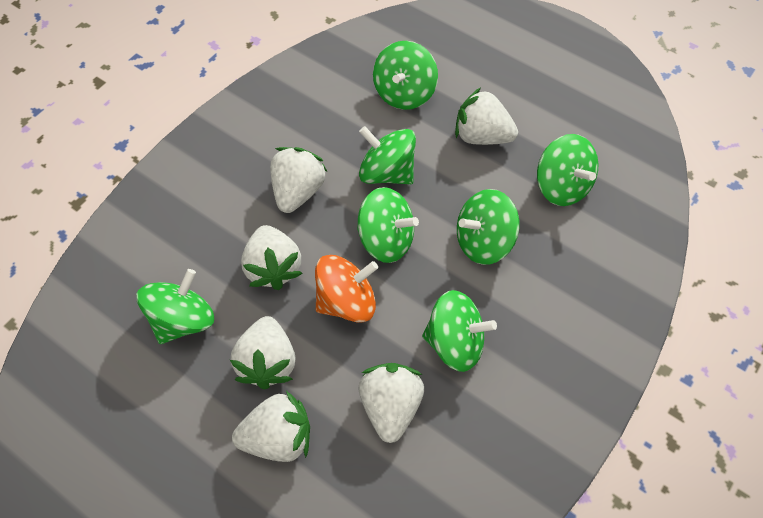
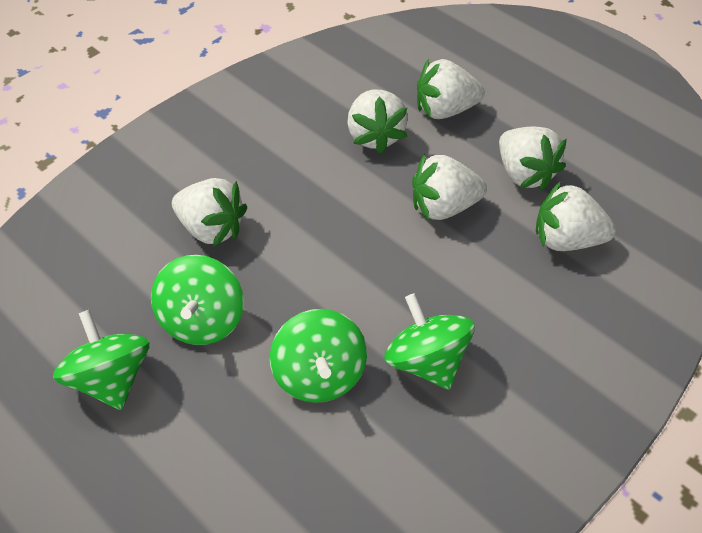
green spinning top: 7 -> 4
orange spinning top: 1 -> 0

